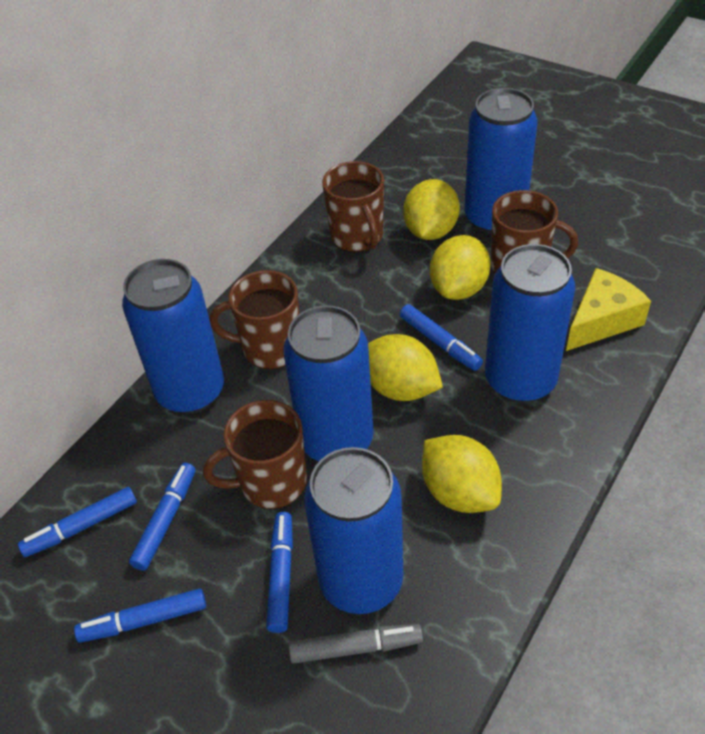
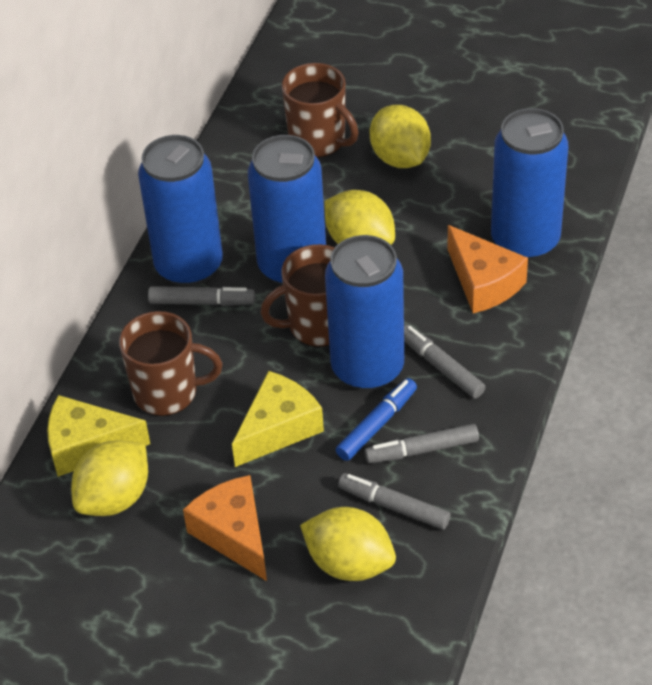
blue can: 5 -> 4
blue marker: 5 -> 1
brown mug: 4 -> 3
grey marker: 1 -> 4
orange cheese: 0 -> 2
yellow cheese: 1 -> 2

